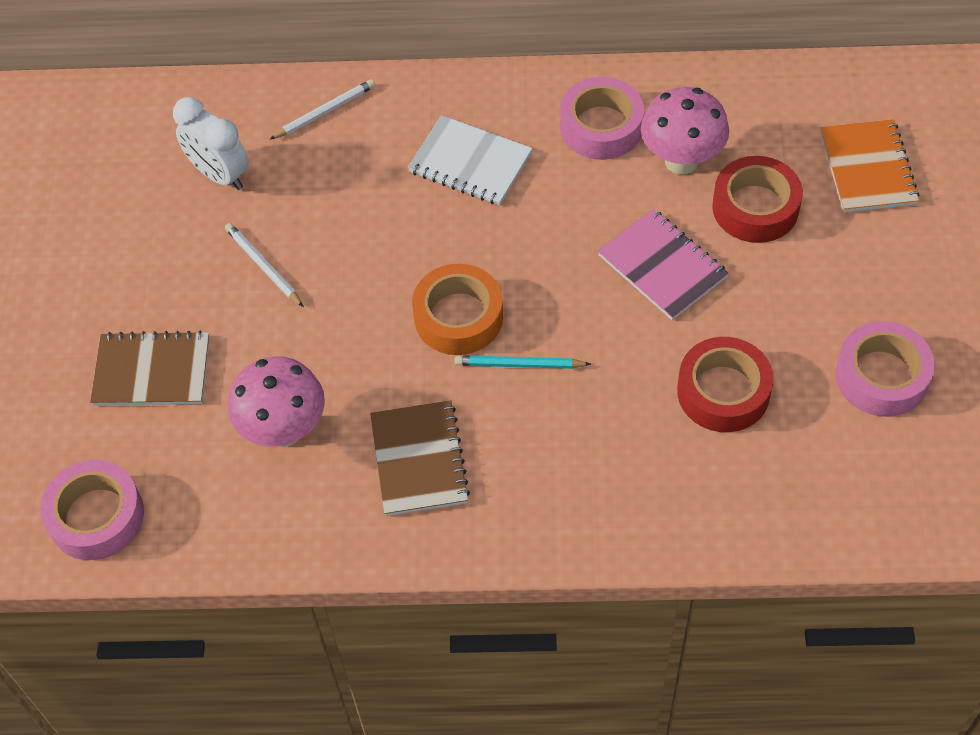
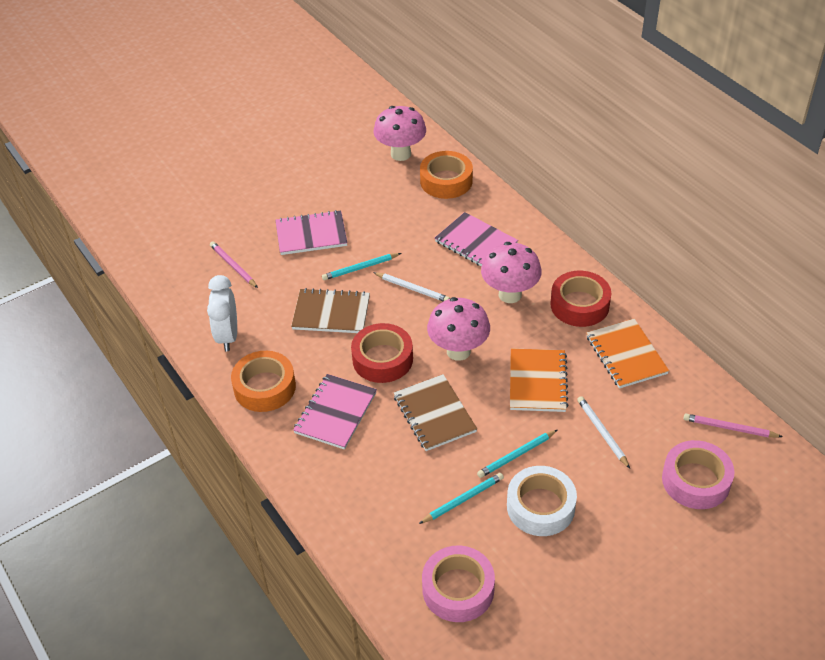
orange notebook: 1 -> 2
orange tape: 1 -> 2
pink mushroom: 2 -> 3
pink notebook: 1 -> 3
pink pencil: 0 -> 2
pink tape: 3 -> 2
turquoise pencil: 1 -> 3
white notebook: 1 -> 0
white tape: 0 -> 1

